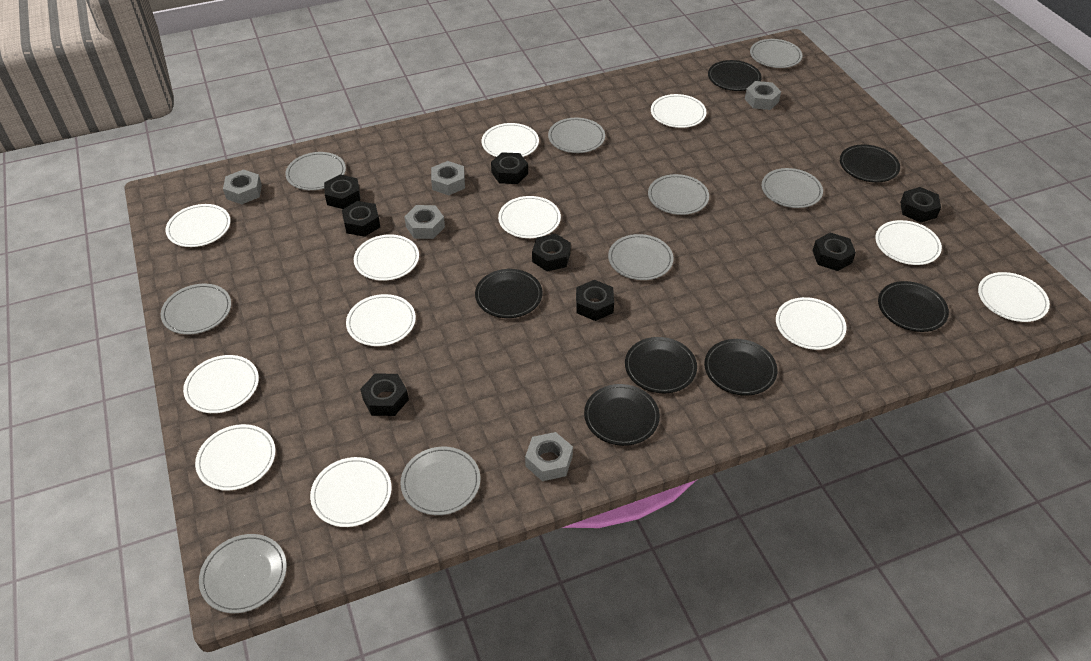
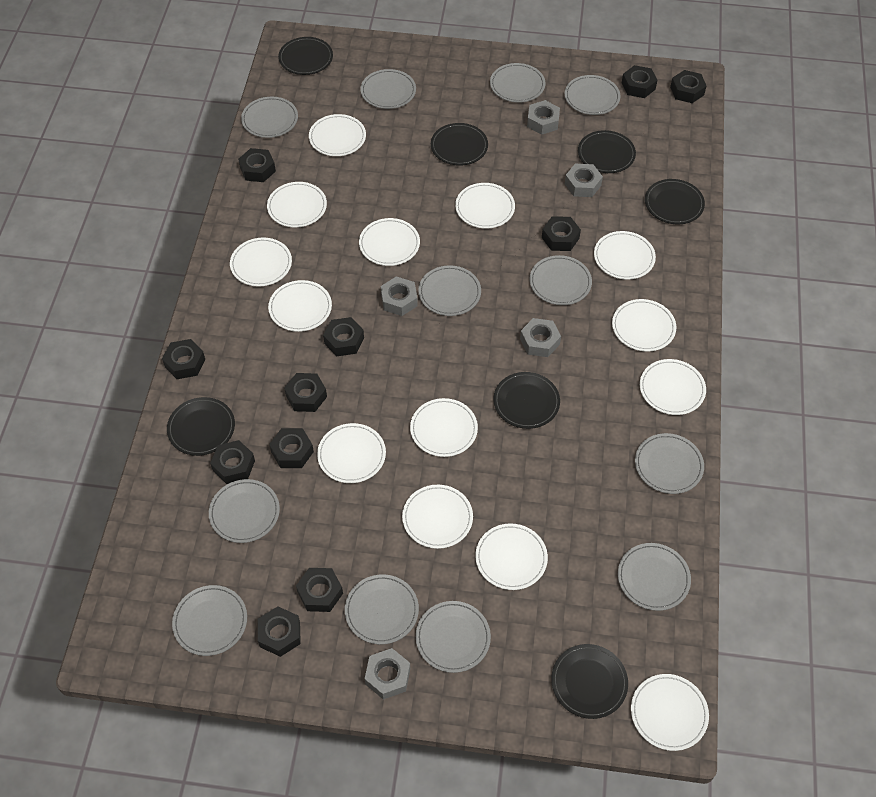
black nut: 8 -> 11
grey plate: 9 -> 12
white plate: 12 -> 14

